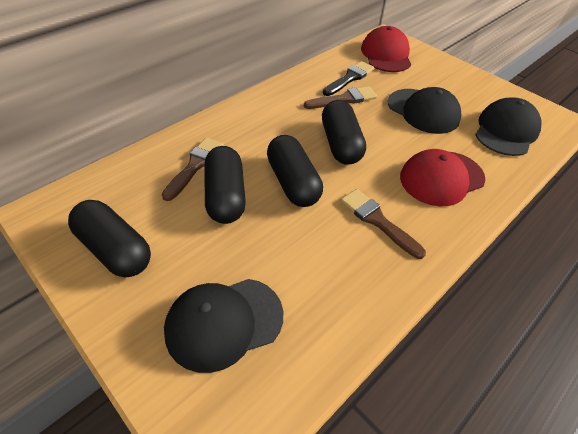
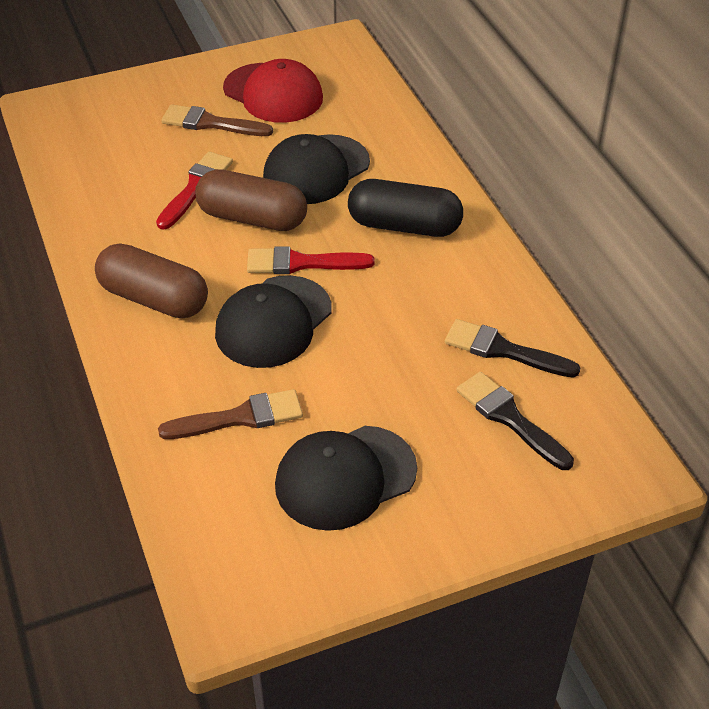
black brush: 1 -> 2
black capsule: 4 -> 1
brown brush: 3 -> 2
brown capsule: 0 -> 2
red brush: 0 -> 2
red cap: 2 -> 1

